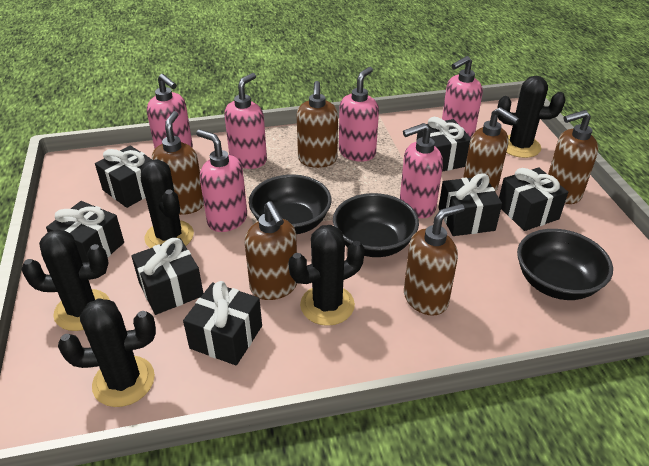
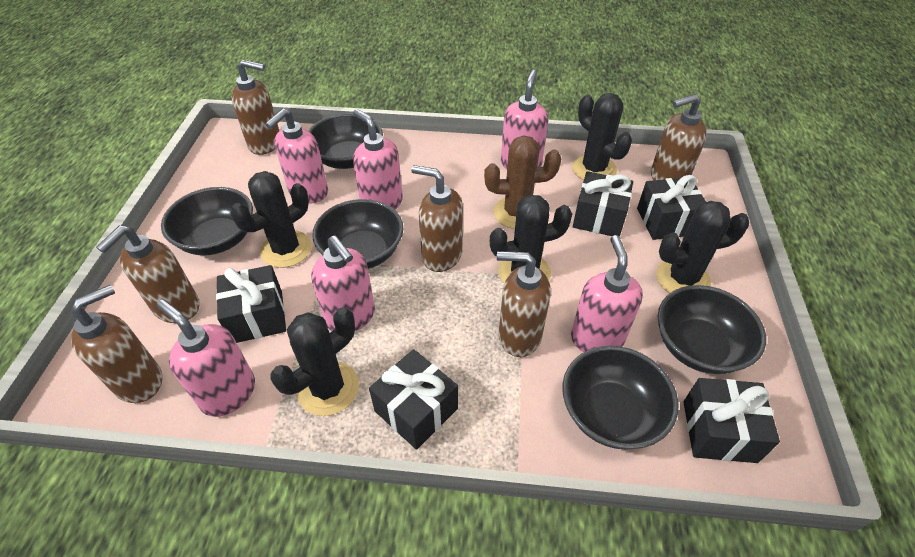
black bowl: 3 -> 5
black gift: 7 -> 5
brown cactus: 0 -> 1

